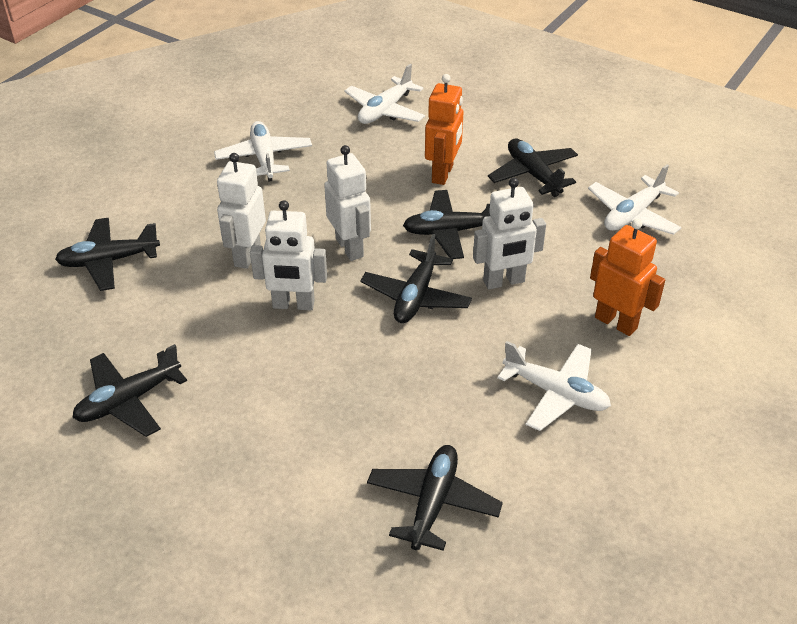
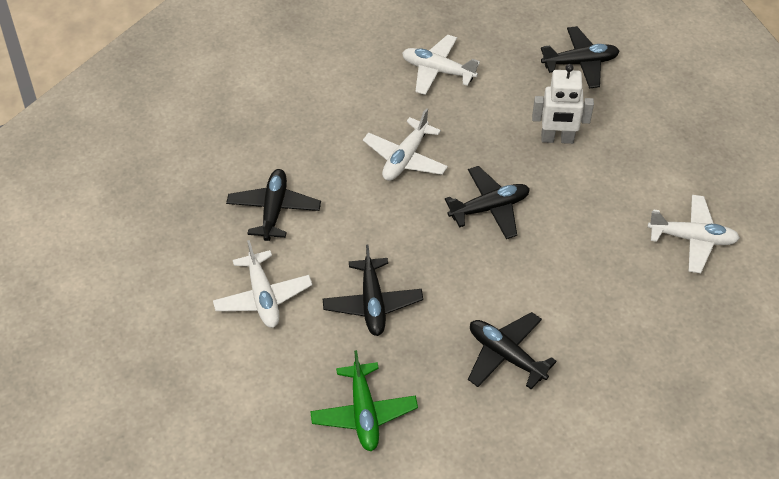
black plane: 6 -> 5
green plane: 0 -> 1
orange robot: 2 -> 0
white robot: 4 -> 1

